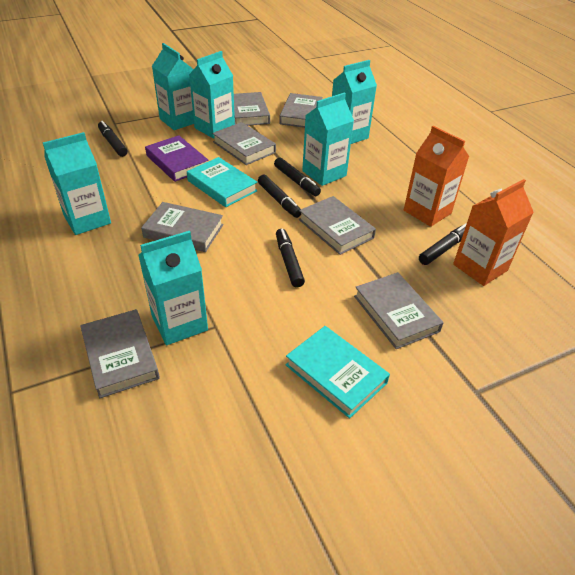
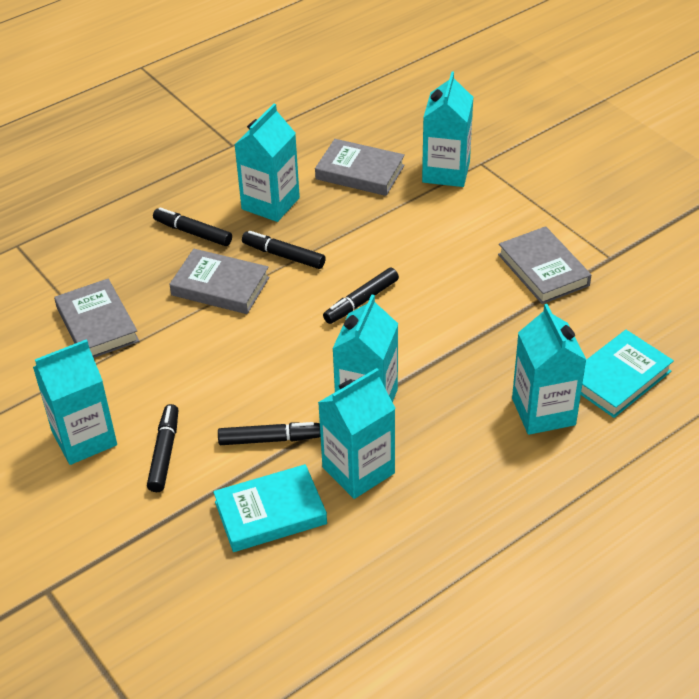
grey book: 7 -> 4
orange carton: 2 -> 0
purple book: 1 -> 0

